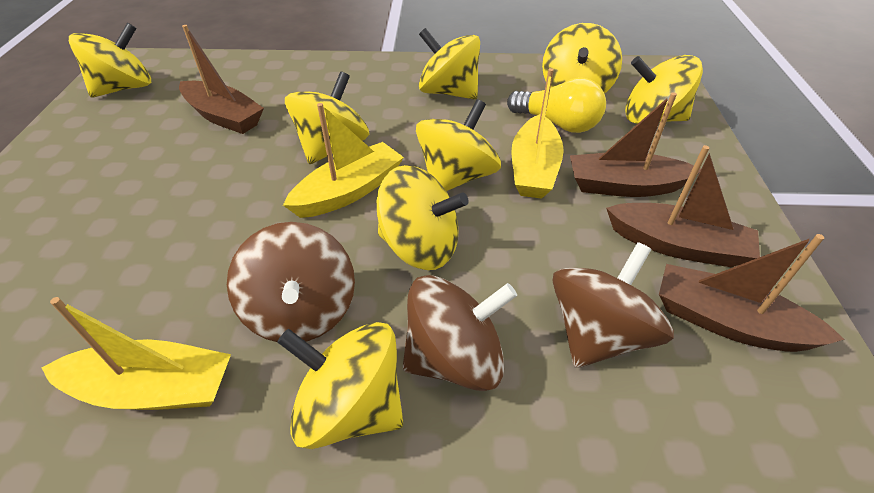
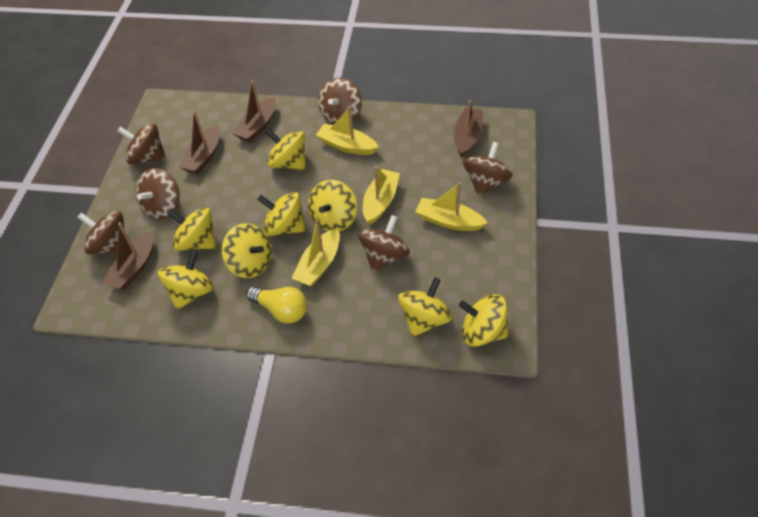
brown spinning top: 3 -> 6
yellow boat: 3 -> 4

